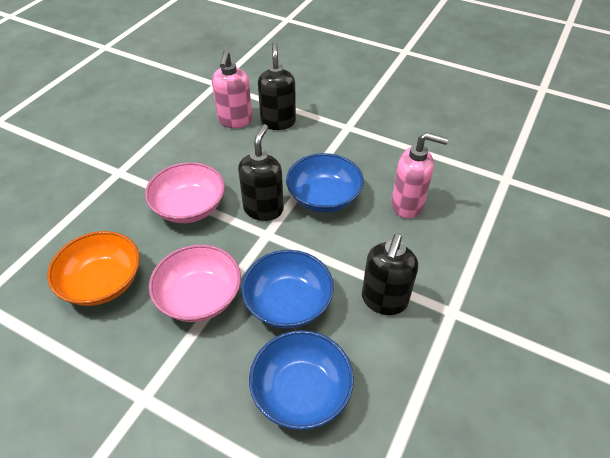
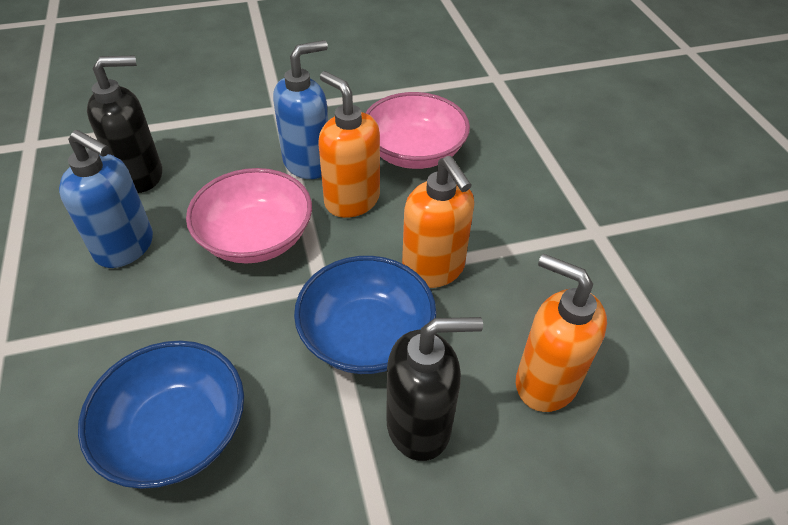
black soap dispenser: 3 -> 2
blue bowl: 3 -> 2
blue soap dispenser: 0 -> 2
orange bowl: 1 -> 0
orange soap dispenser: 0 -> 3
pink soap dispenser: 2 -> 0

